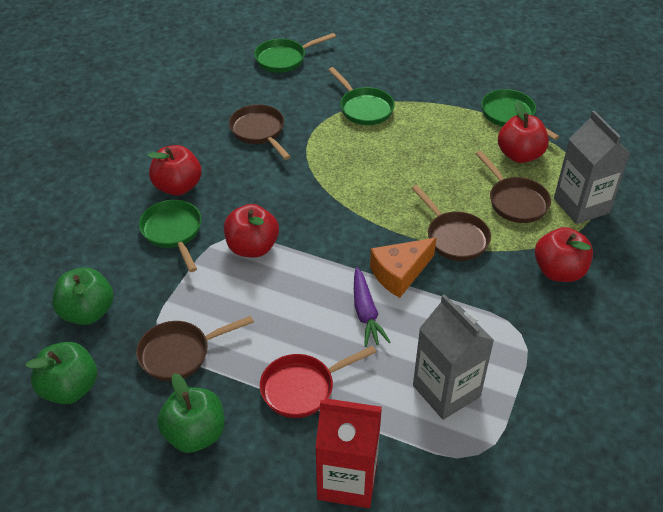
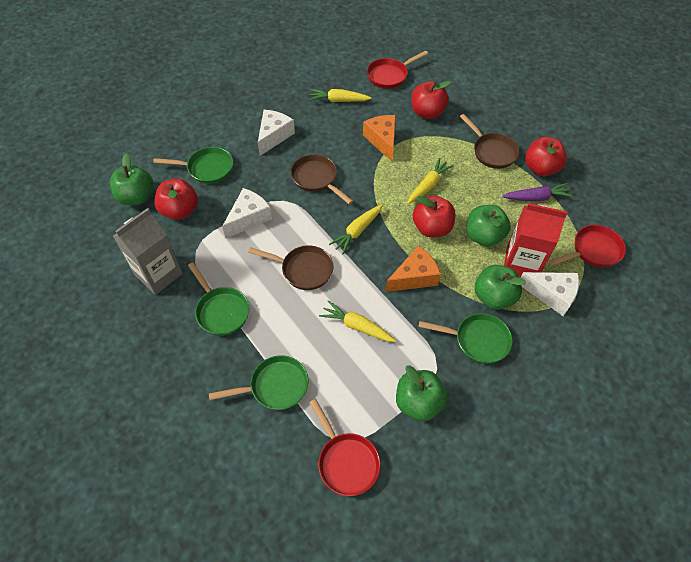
brown pan: 4 -> 3
green apple: 3 -> 4
grey carton: 2 -> 1
orange cheese: 1 -> 2
red pan: 1 -> 3
white cheese: 0 -> 3
yellow carrot: 0 -> 4

